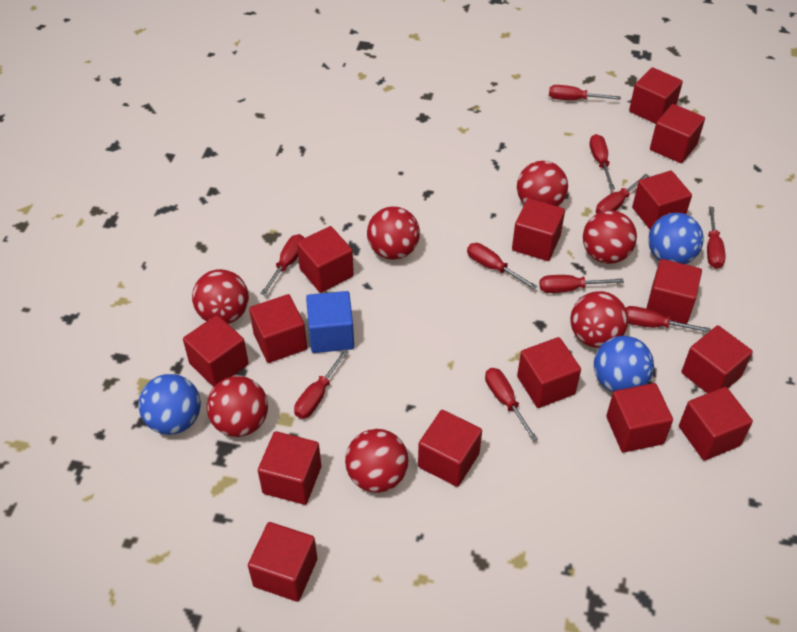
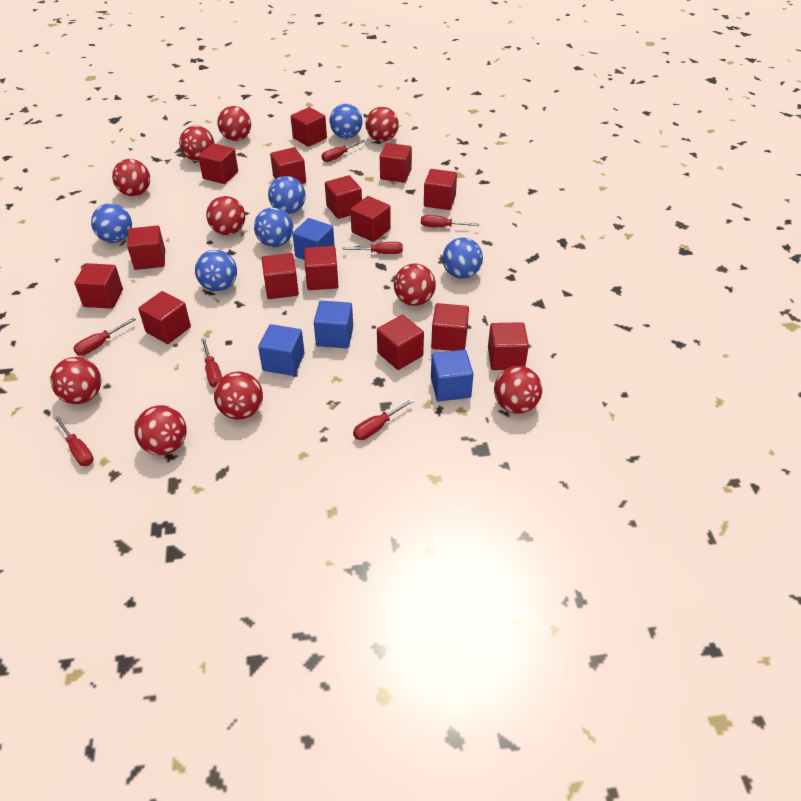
blue ball: 3 -> 6
blue cube: 1 -> 4
red ball: 7 -> 10
red screwdriver: 10 -> 7

